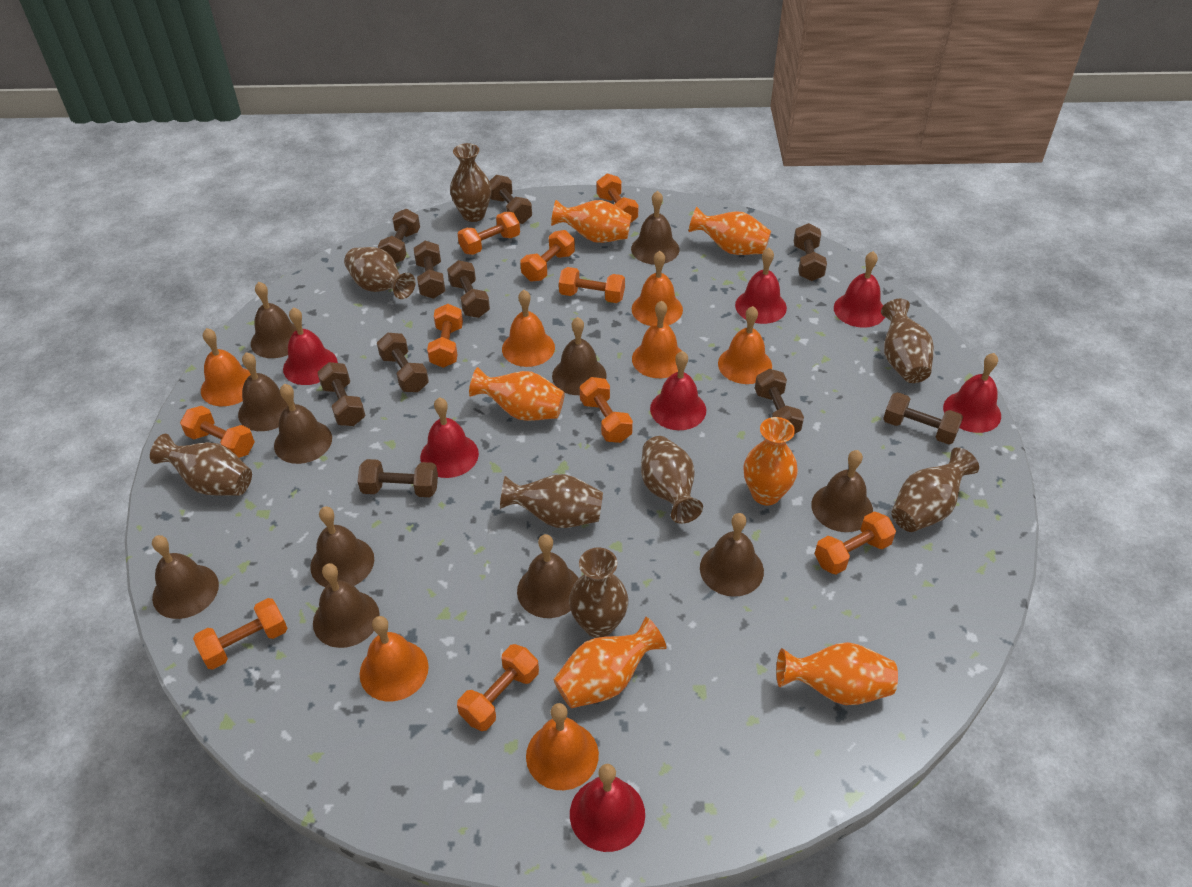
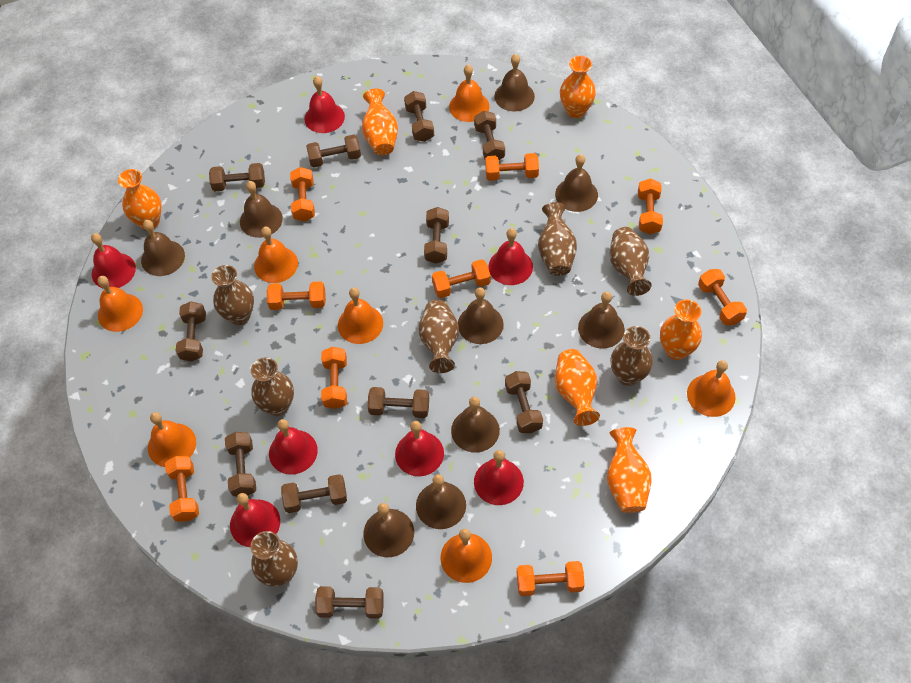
brown bell: 11 -> 9
brown dumbbell: 10 -> 11
brown vase: 8 -> 7
orange dumbbell: 10 -> 9

